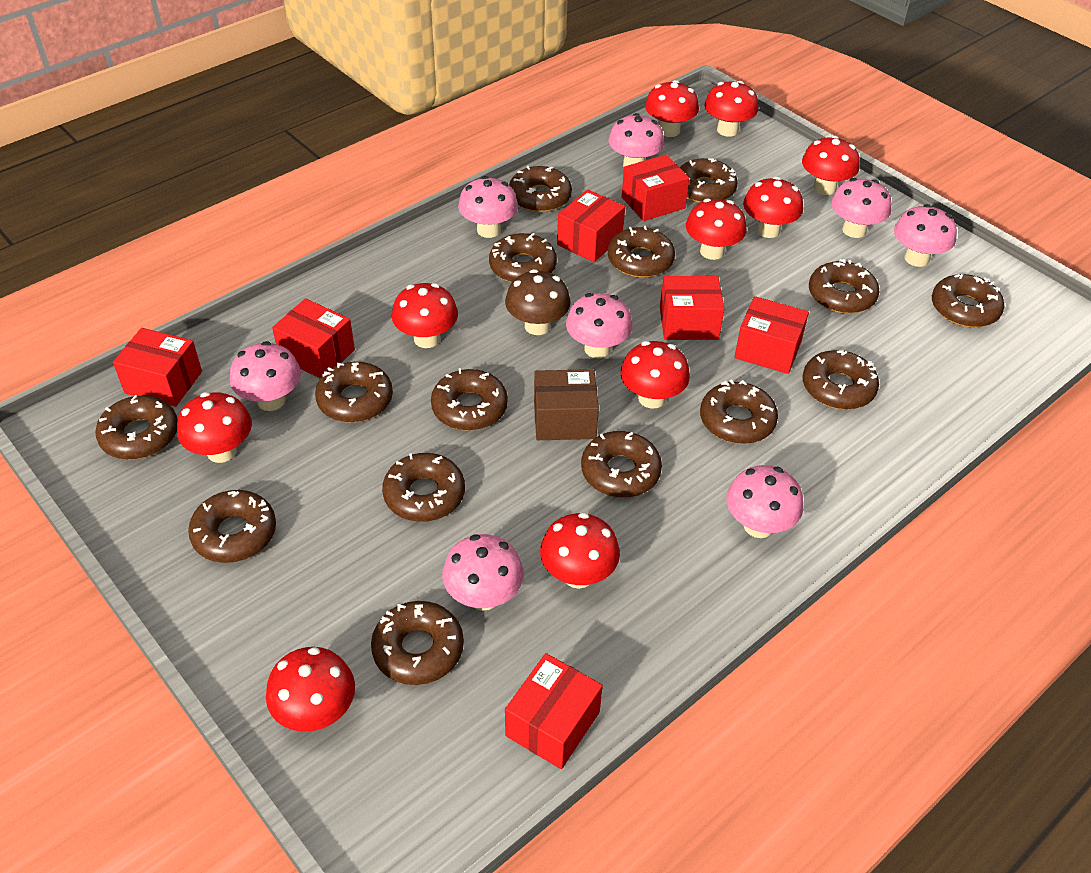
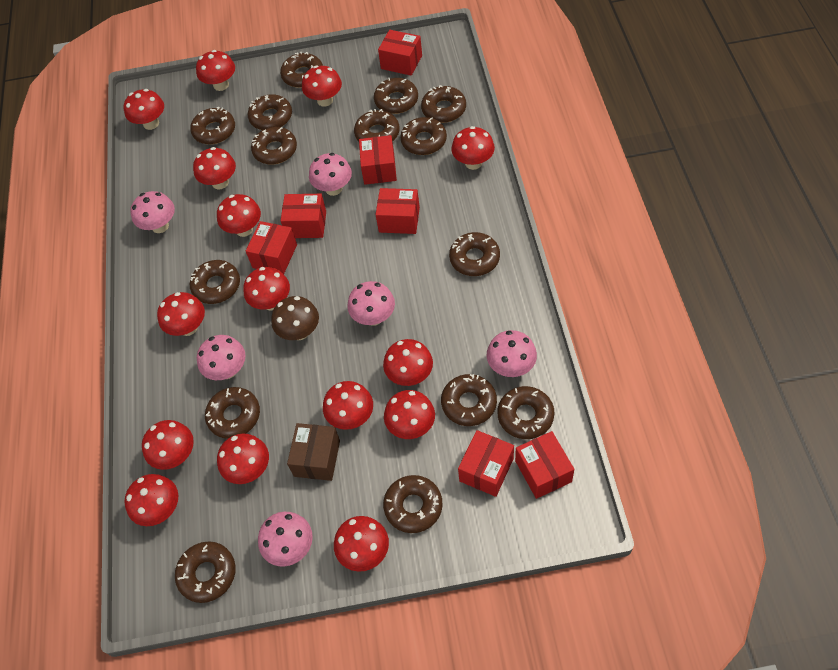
pink mushroom: 8 -> 6
red mushroom: 10 -> 15

